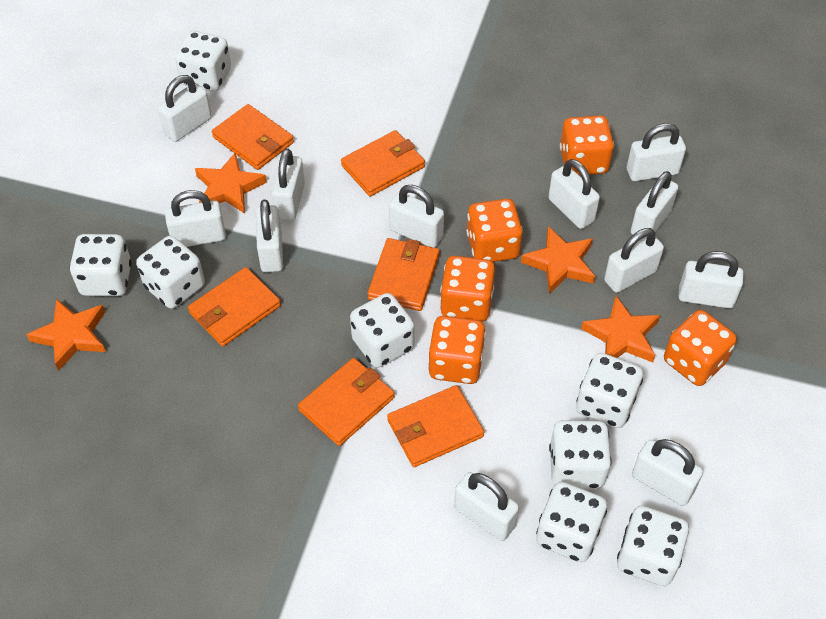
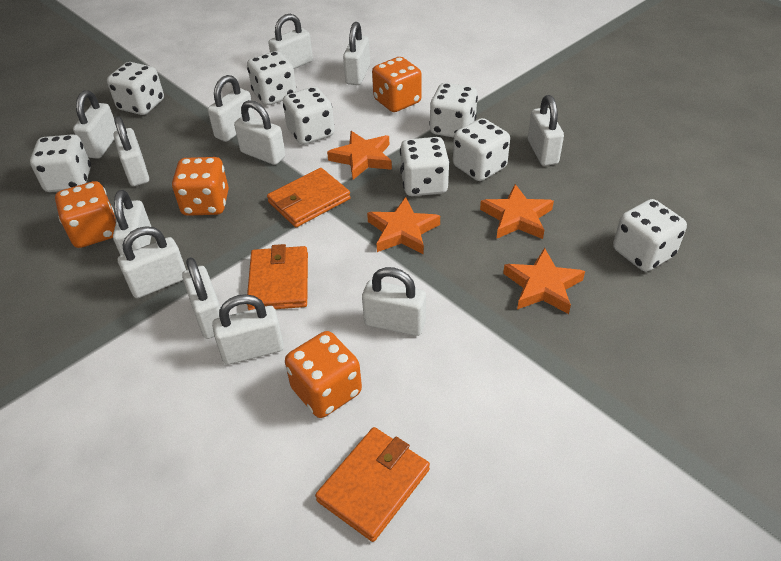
orange dice: 5 -> 4
orange wallet: 6 -> 3

